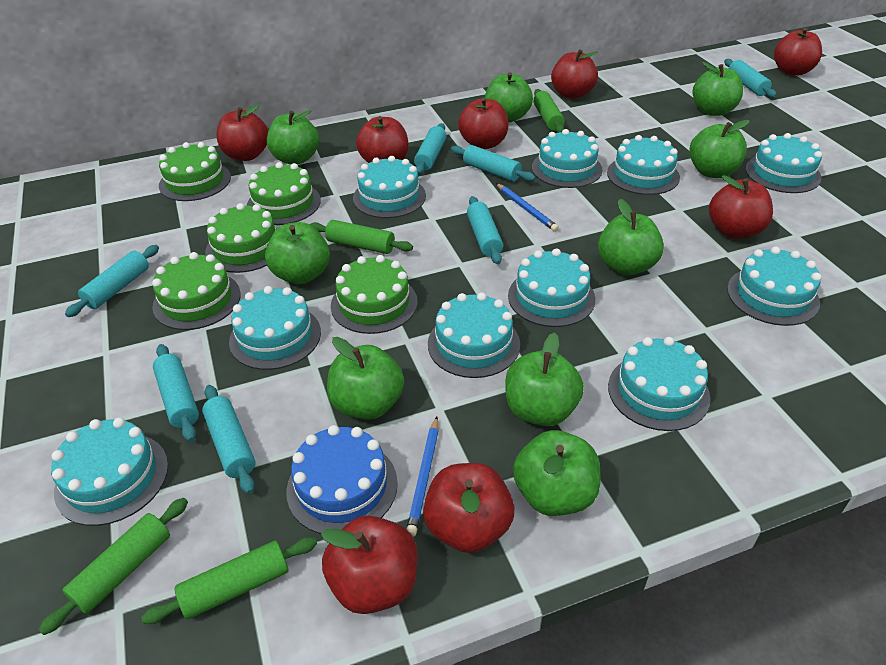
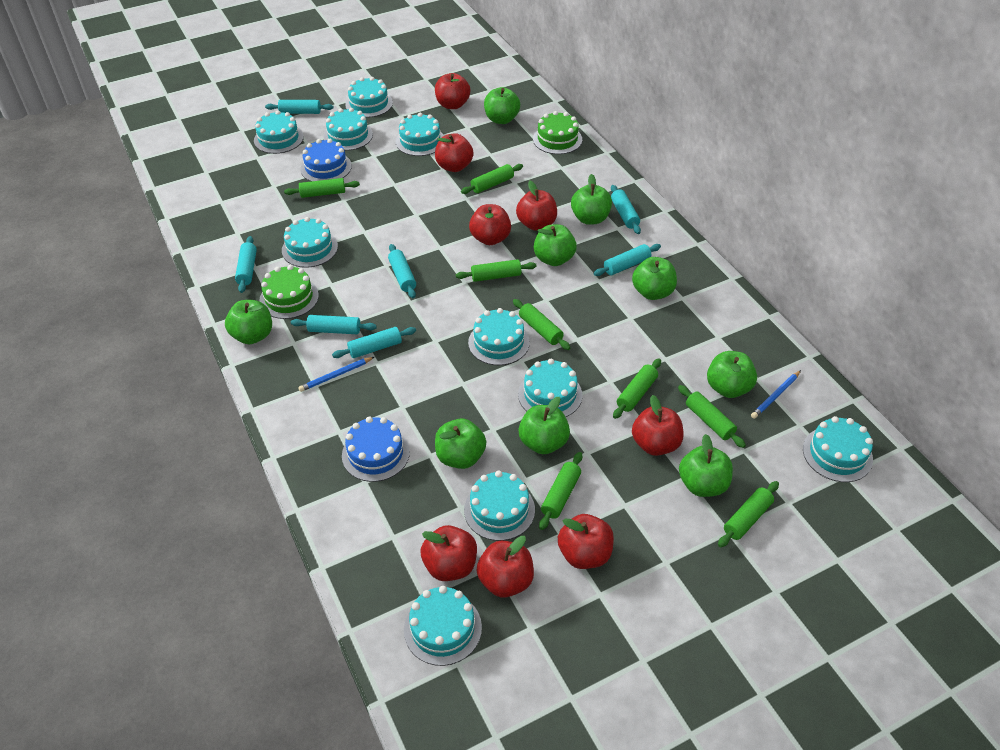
blue cake: 1 -> 2
green cake: 5 -> 2
green rolling pin: 4 -> 8

